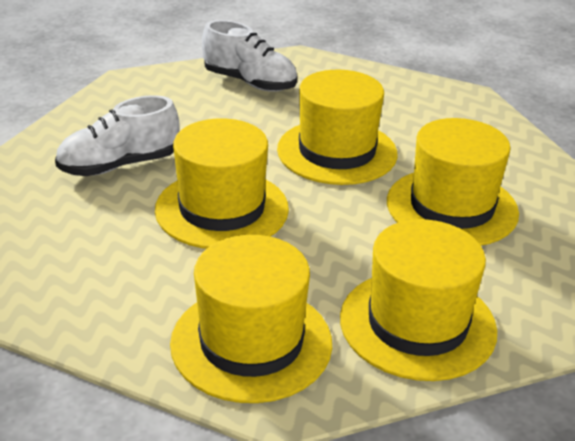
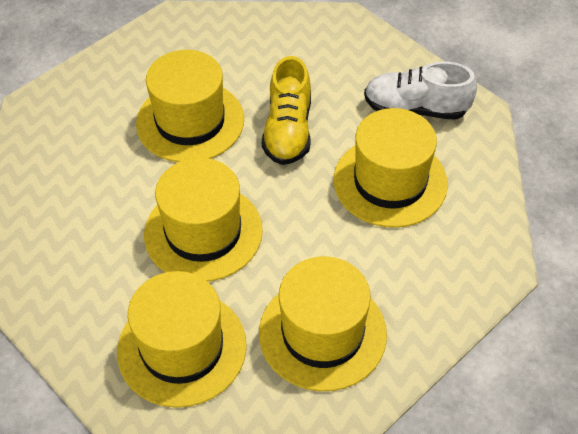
white shoe: 2 -> 1
yellow shoe: 0 -> 1

